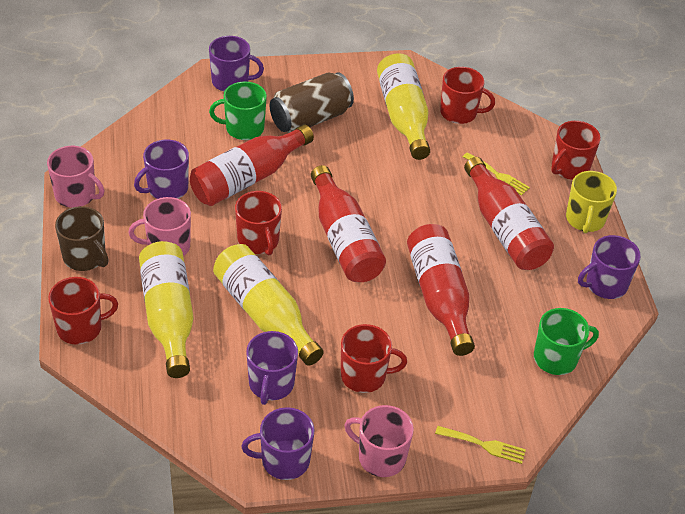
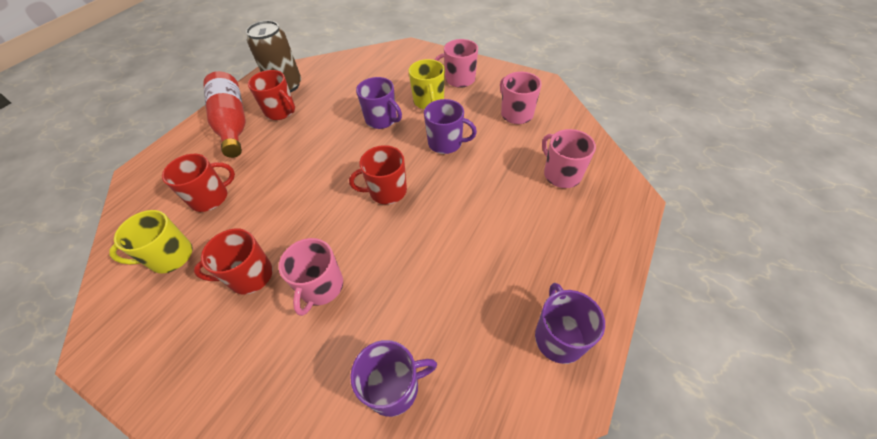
brown mug: 1 -> 0
green mug: 2 -> 0
pink mug: 3 -> 4
purple mug: 5 -> 4
red bottle: 4 -> 1
red mug: 5 -> 4
yellow bottle: 3 -> 0
yellow fork: 2 -> 0
yellow mug: 1 -> 2

